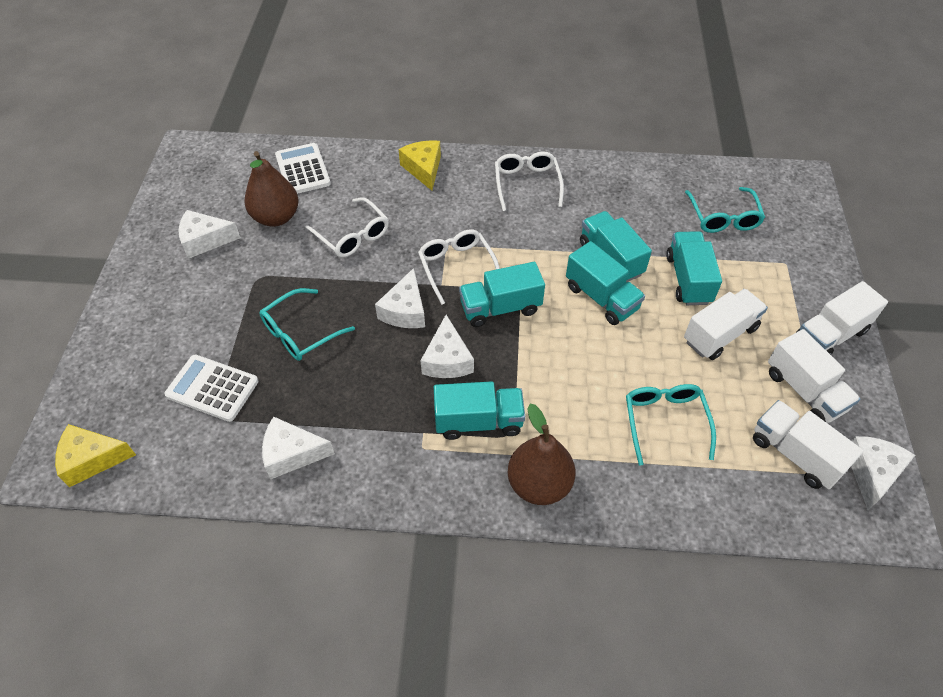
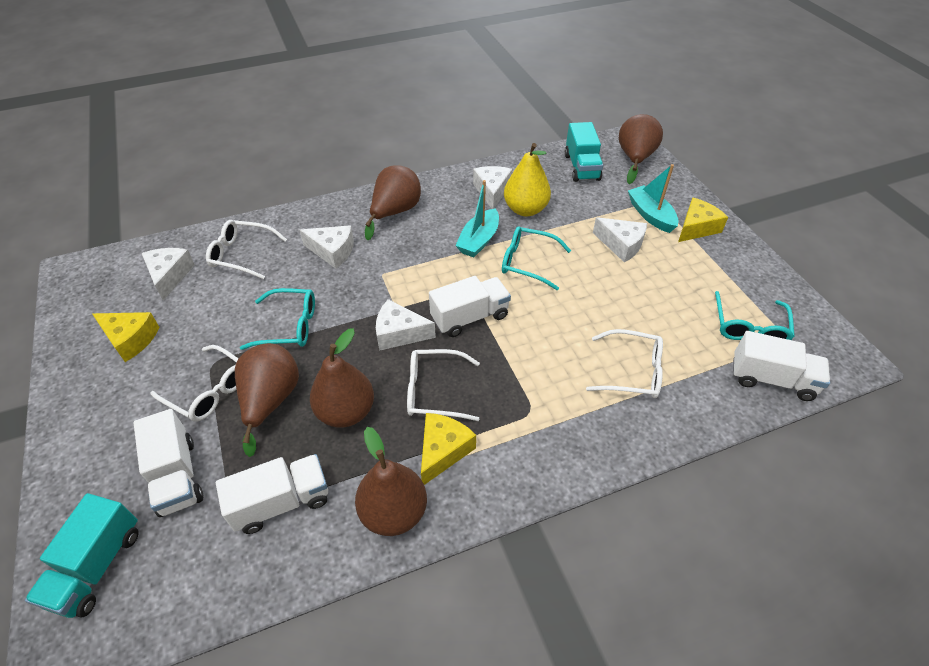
brown pear: 2 -> 5
turquoise boat: 0 -> 2
turquoise truck: 5 -> 2
white calculator: 2 -> 0
white glasses: 3 -> 4
yellow cheese: 2 -> 3
yellow pear: 0 -> 1

